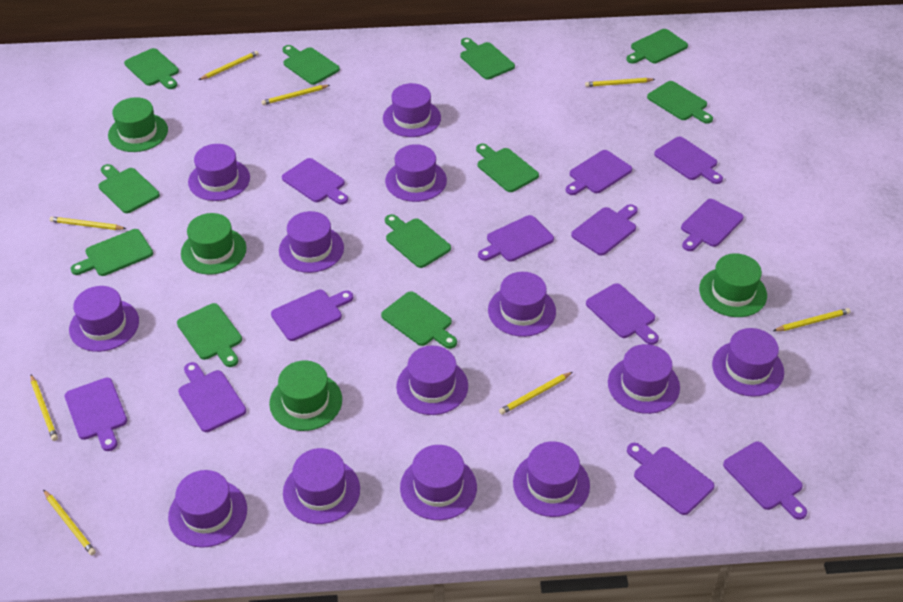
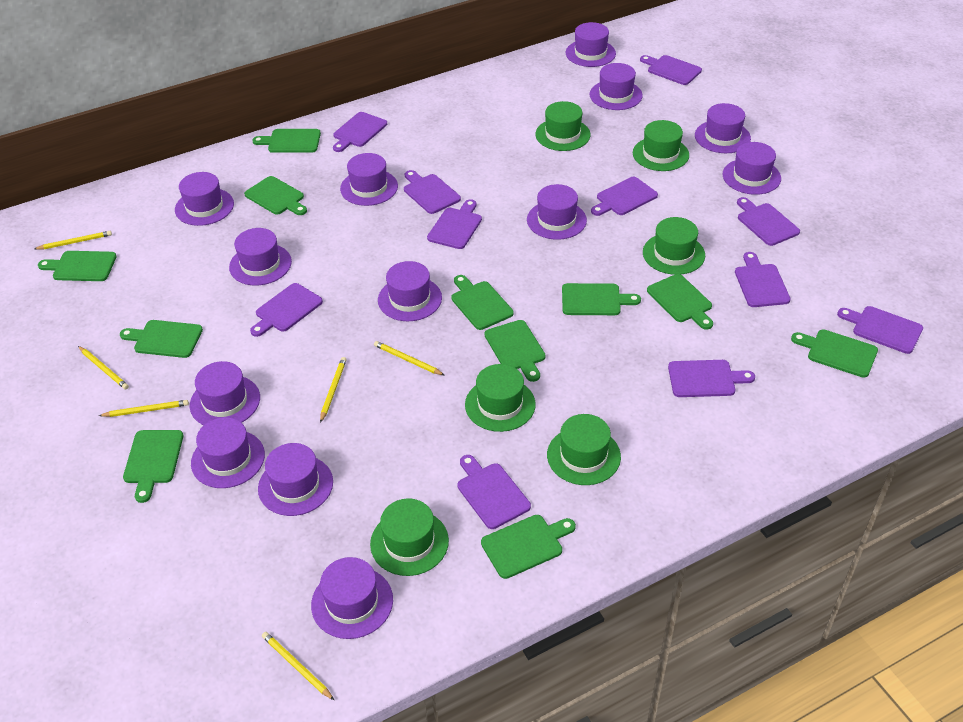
green hat: 4 -> 6
purple cutting board: 12 -> 11
yellow pencil: 8 -> 6

